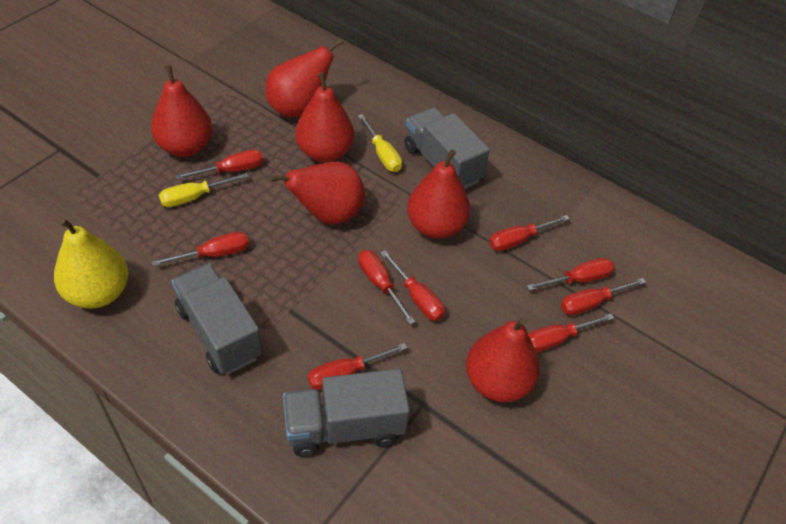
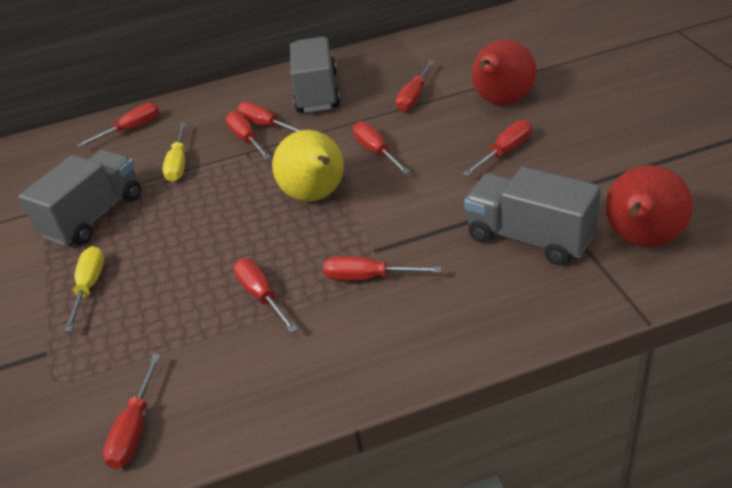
red pear: 6 -> 2

